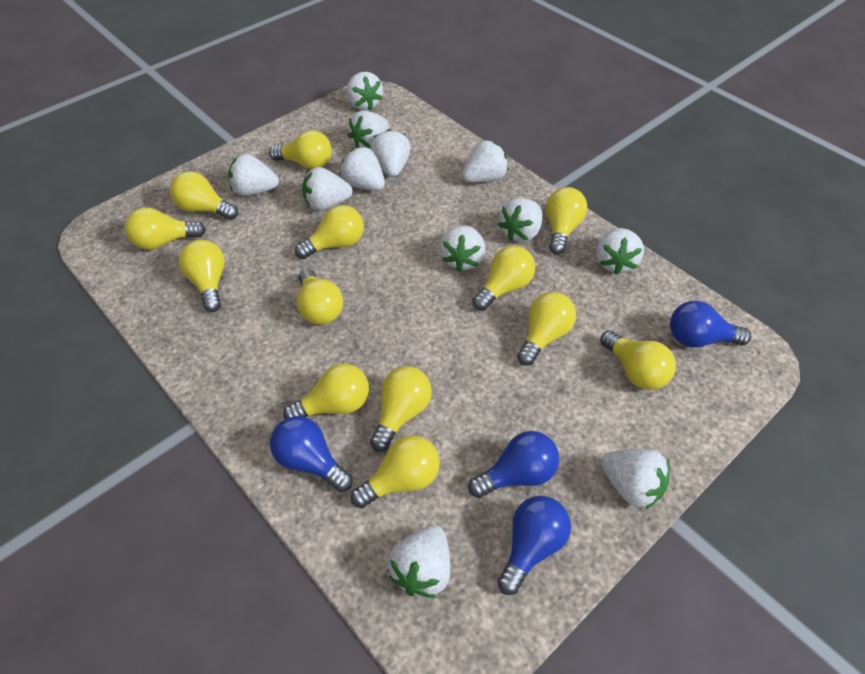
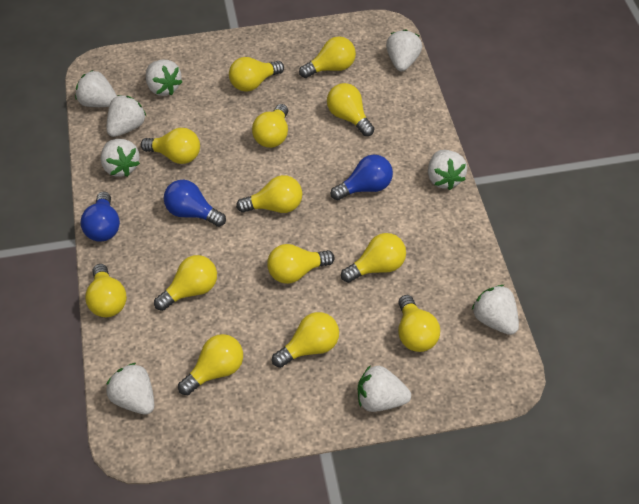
blue light bulb: 4 -> 3
white strawberry: 12 -> 9

